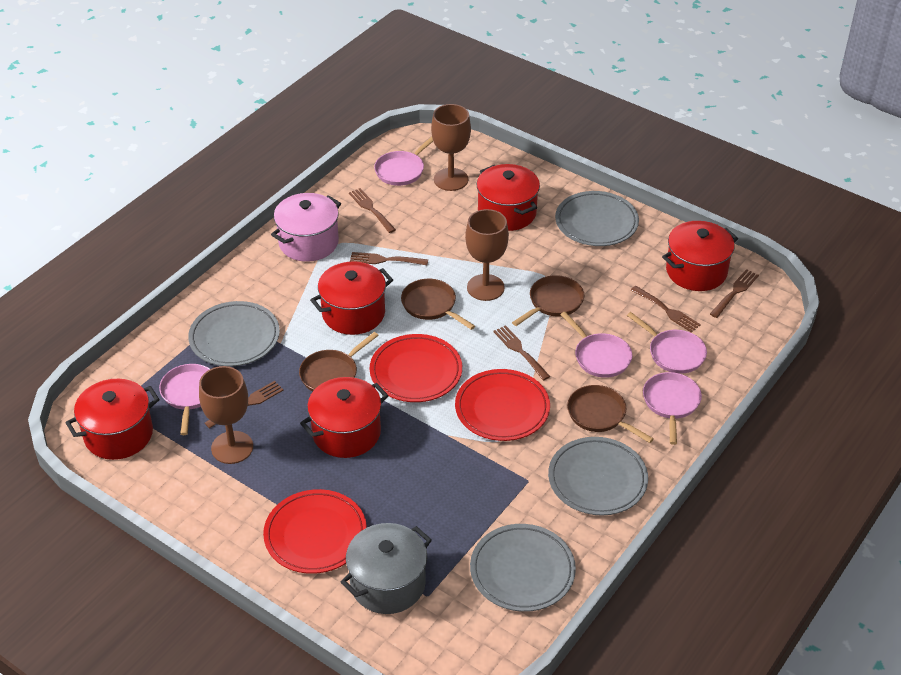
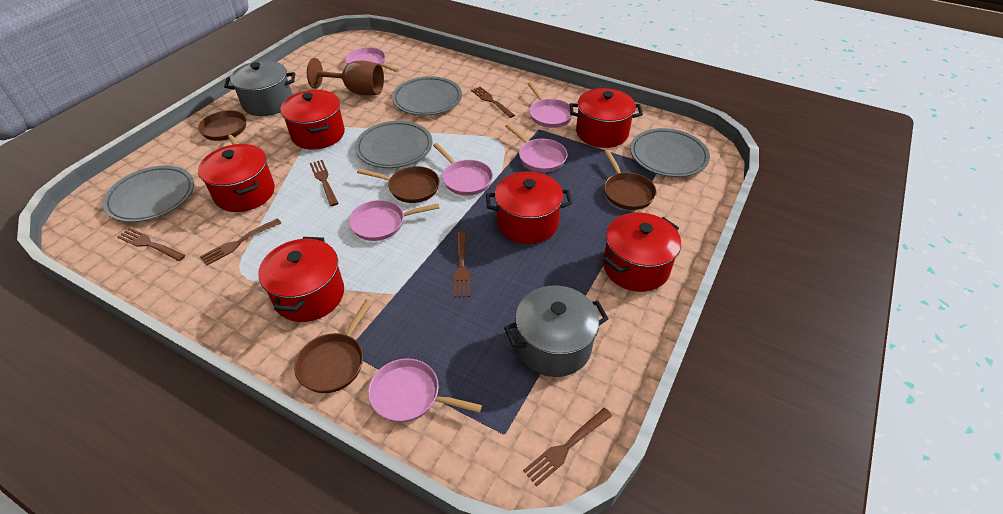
brown goblet: 3 -> 1
grey pot: 1 -> 2
pink pan: 5 -> 6
pink pot: 1 -> 0
red plate: 3 -> 0
red pot: 5 -> 6

